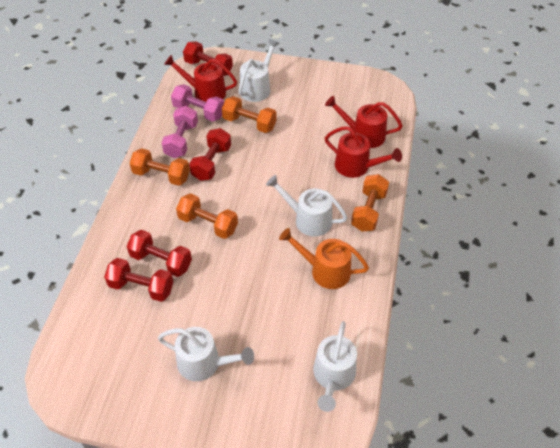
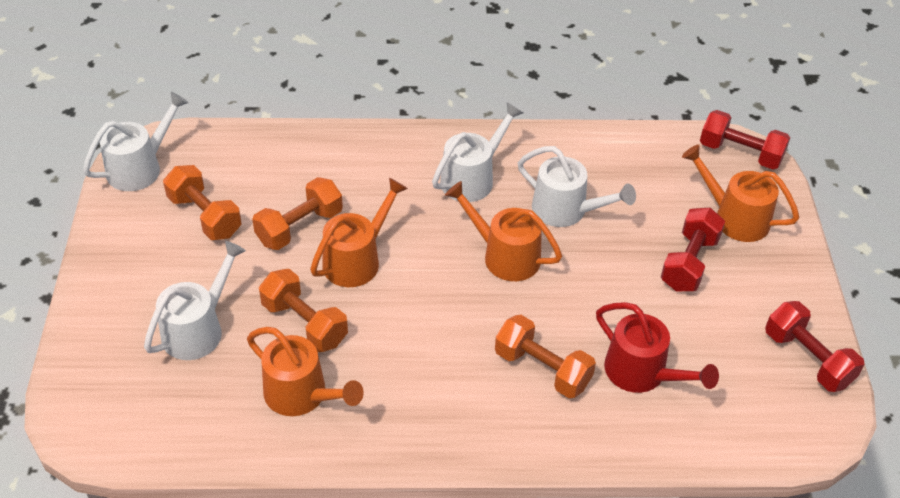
orange watering can: 1 -> 4
pink dumbbell: 2 -> 0
red dumbbell: 4 -> 3
red watering can: 3 -> 1

